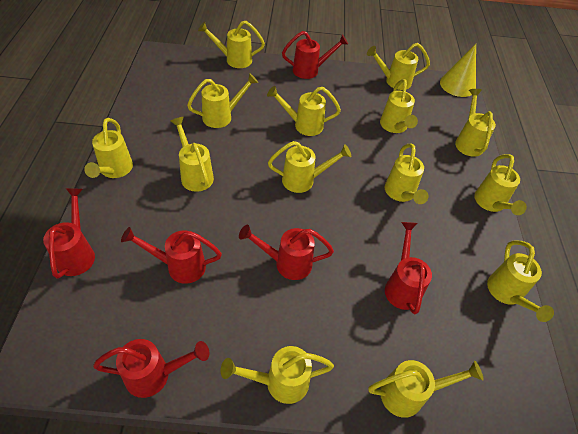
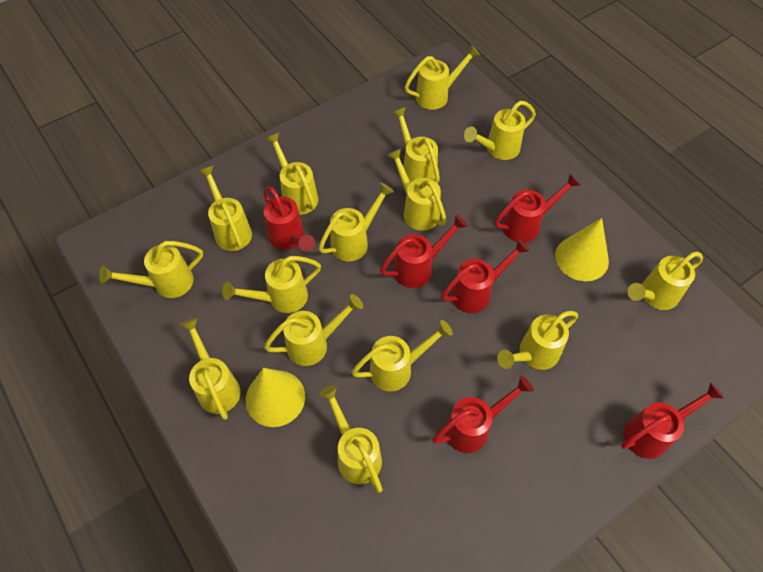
yellow cone: 1 -> 2
yellow watering can: 14 -> 15

